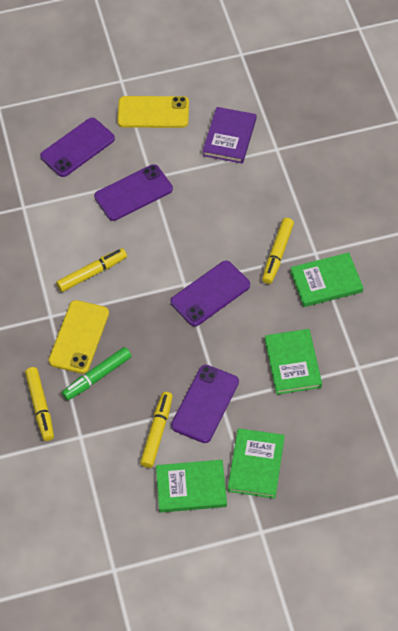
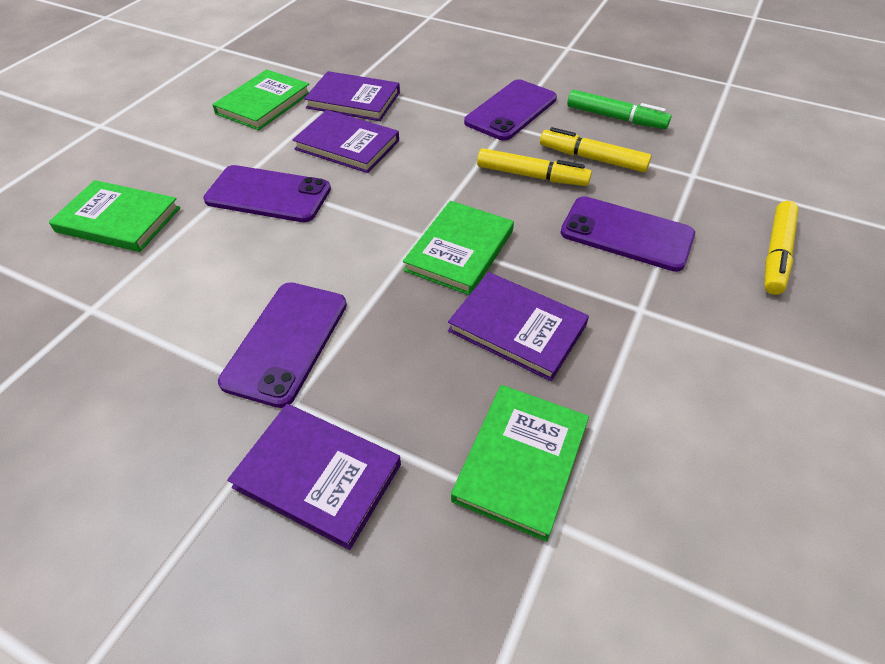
purple book: 1 -> 4
yellow marker: 4 -> 3
yellow phone: 2 -> 0

